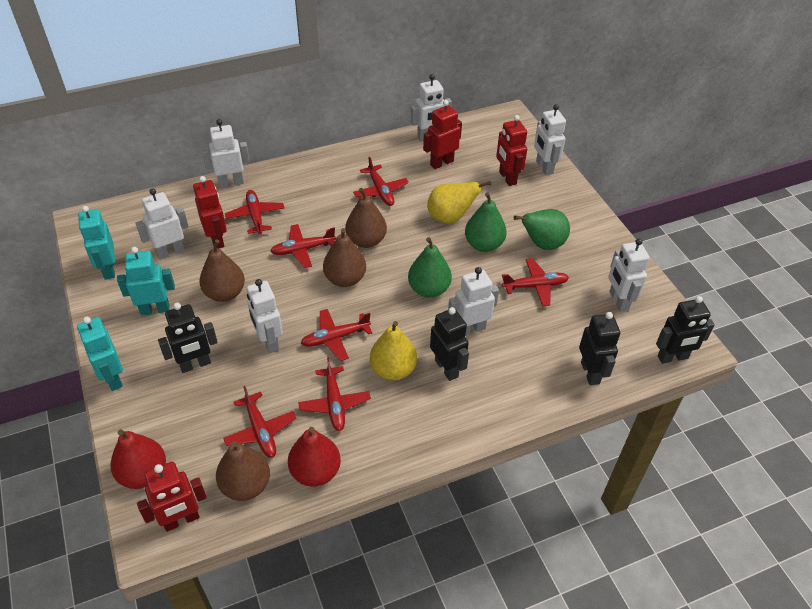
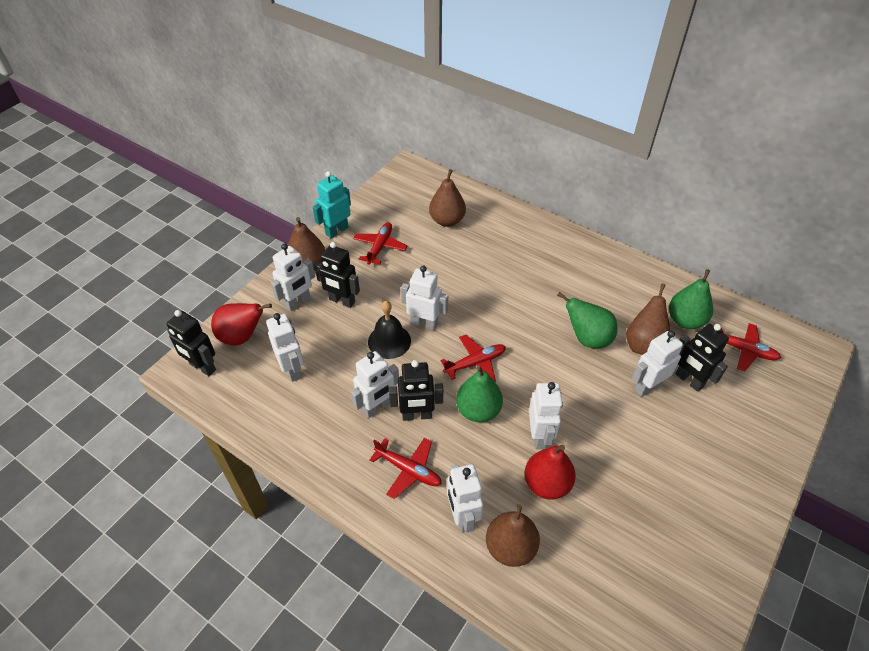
black bell: 0 -> 1
red plane: 7 -> 4
red robot: 4 -> 0
turquoise robot: 3 -> 1
yellow pear: 2 -> 0

